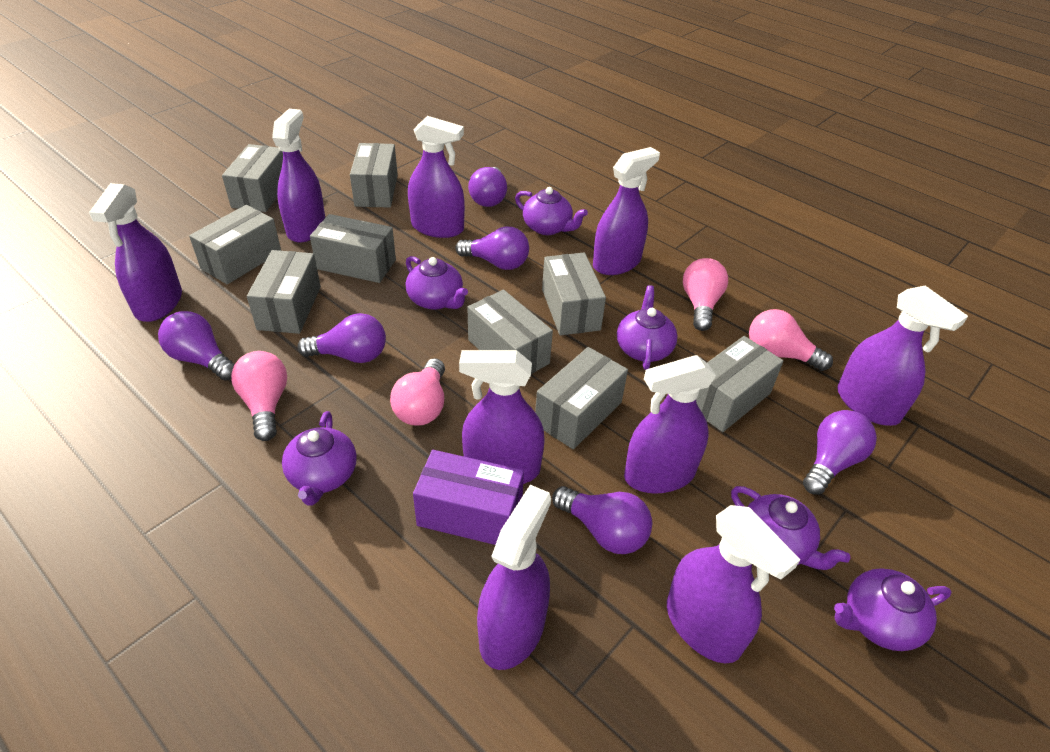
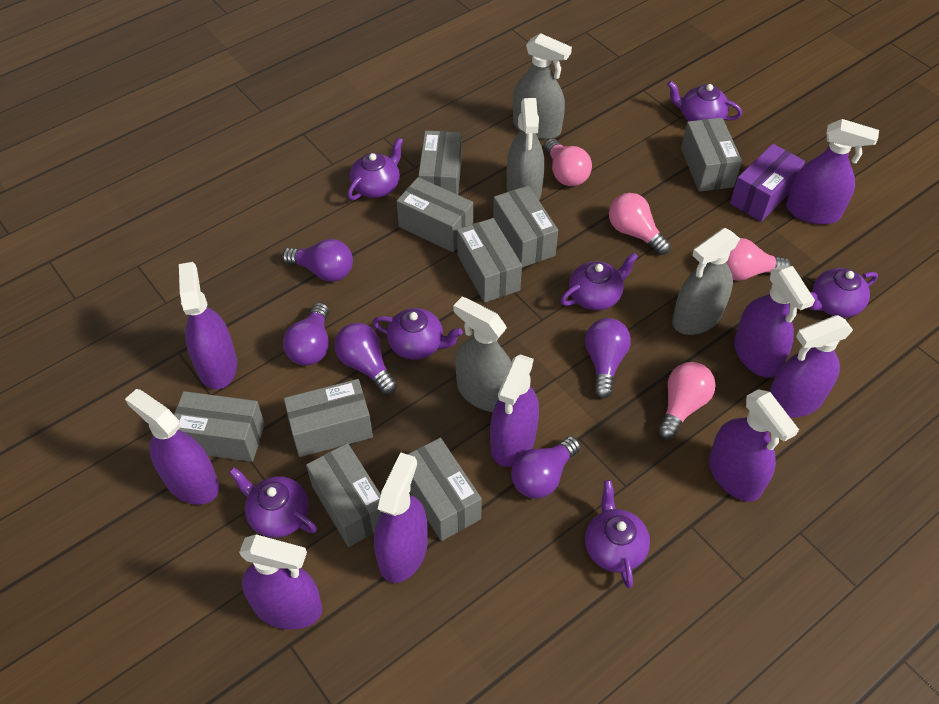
grey spray bottle: 0 -> 4
purple light bulb: 6 -> 5
purple teapot: 6 -> 7

